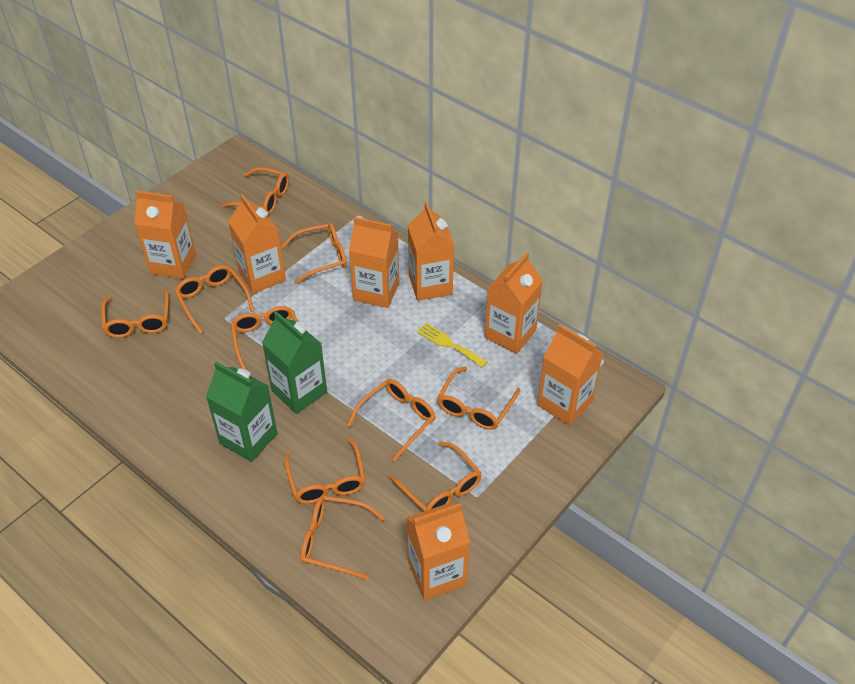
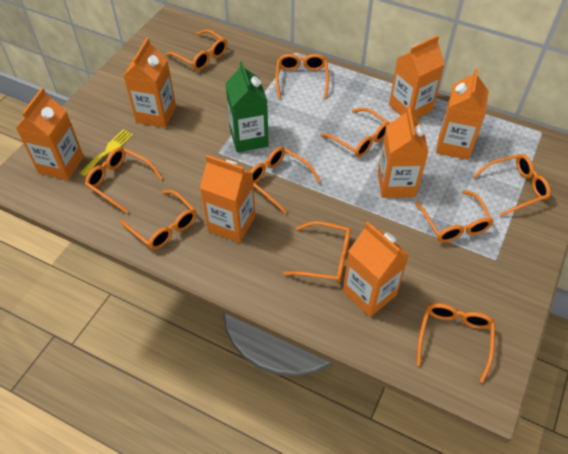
green carton: 2 -> 1

